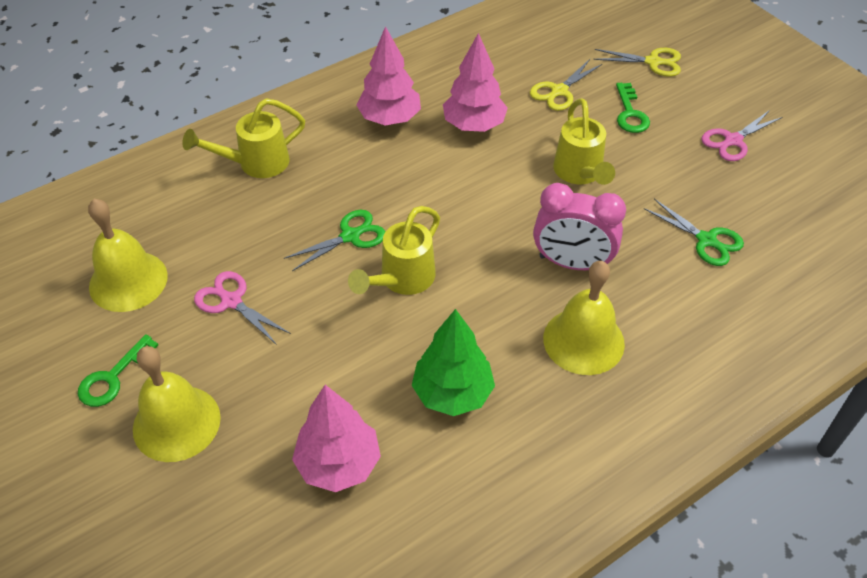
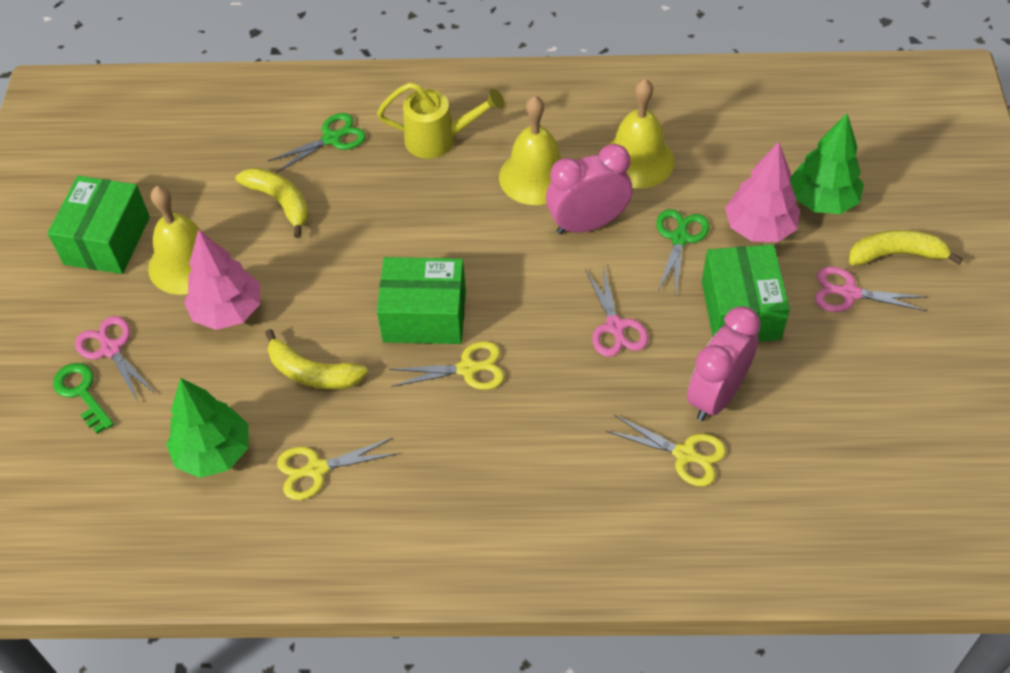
green box: 0 -> 3
green key: 2 -> 1
green tree: 1 -> 2
pink clock: 1 -> 2
pink scissors: 2 -> 3
pink tree: 3 -> 2
yellow banana: 0 -> 3
yellow scissors: 2 -> 3
yellow watering can: 3 -> 1

